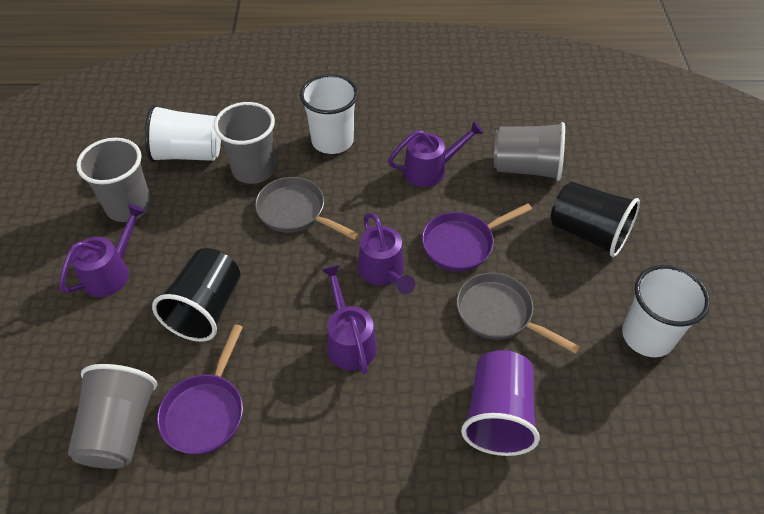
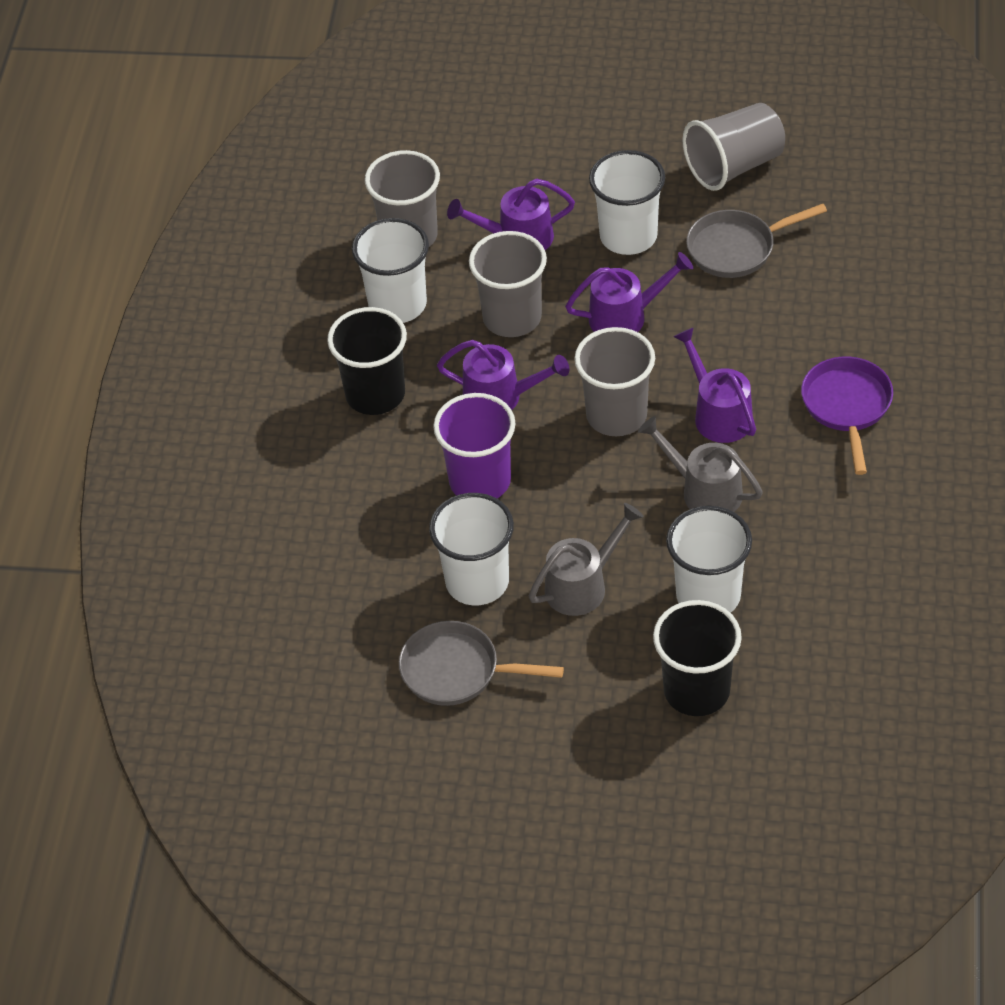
grey watering can: 0 -> 2
purple pan: 2 -> 1
white cup: 3 -> 4

